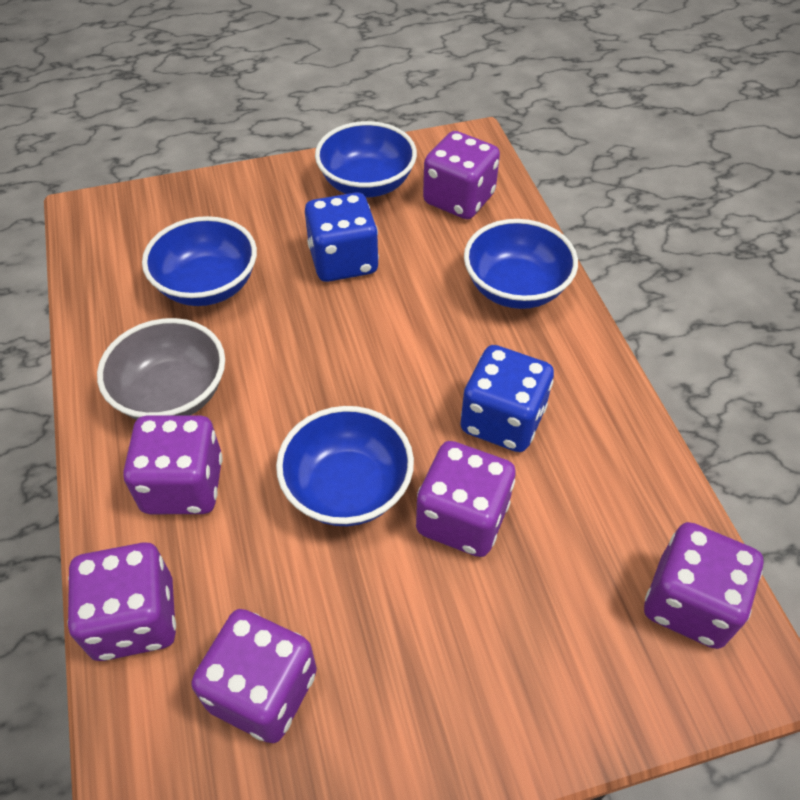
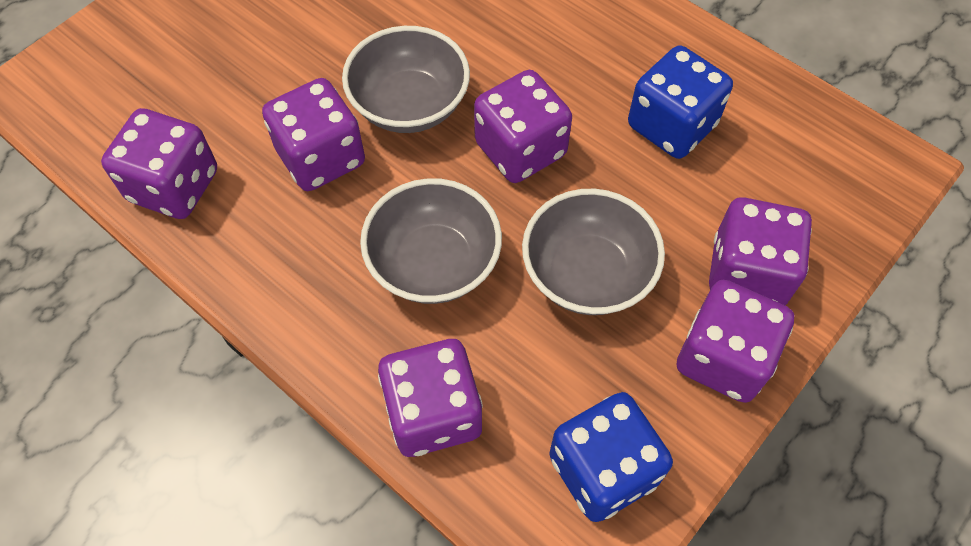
blue bowl: 4 -> 0
grey bowl: 1 -> 3

